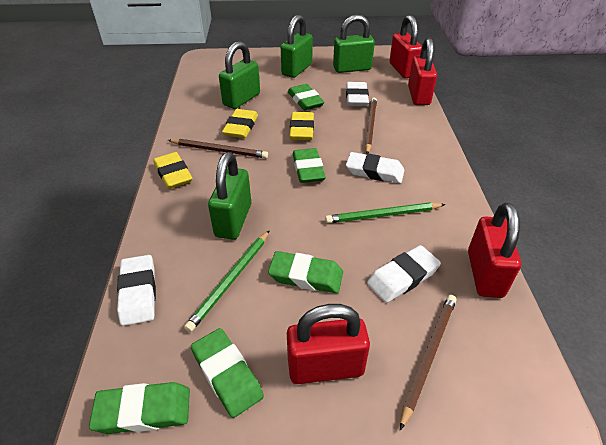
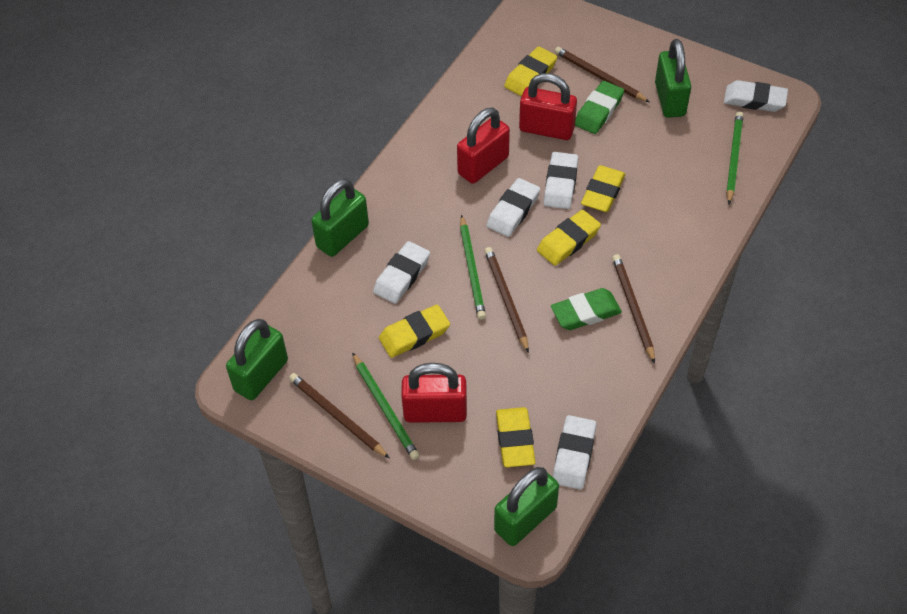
brown pencil: 3 -> 4
green eraser: 5 -> 2
green pencil: 2 -> 3
red padlock: 4 -> 3
white eraser: 4 -> 5
yellow eraser: 3 -> 5

